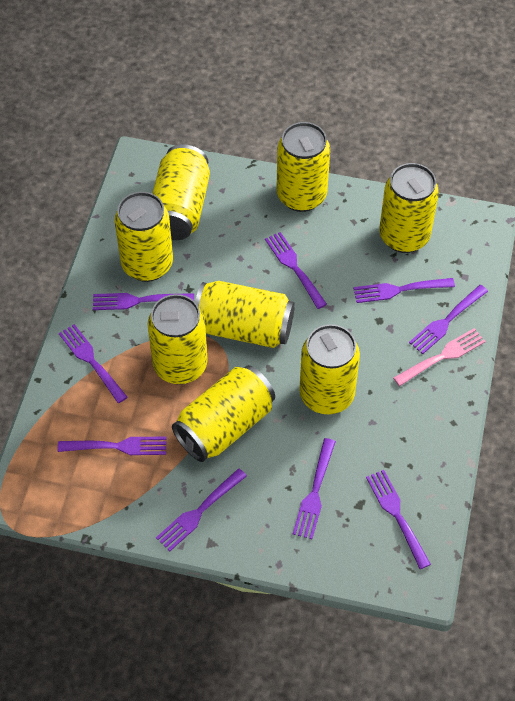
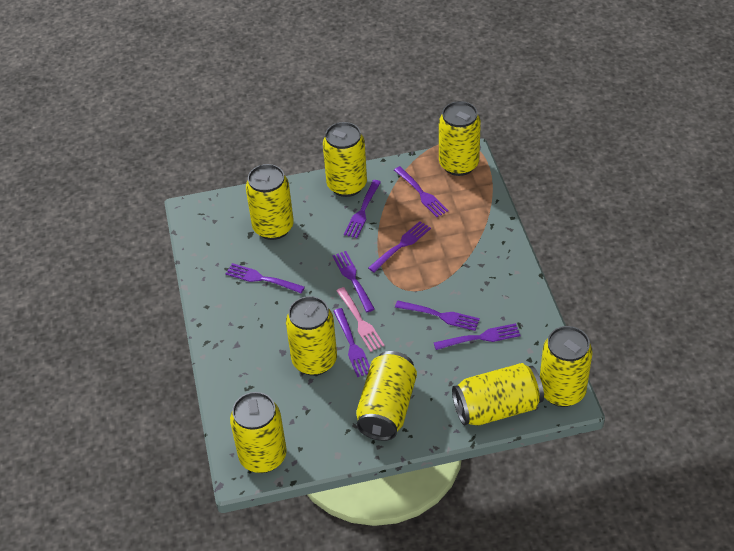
purple fork: 9 -> 8

